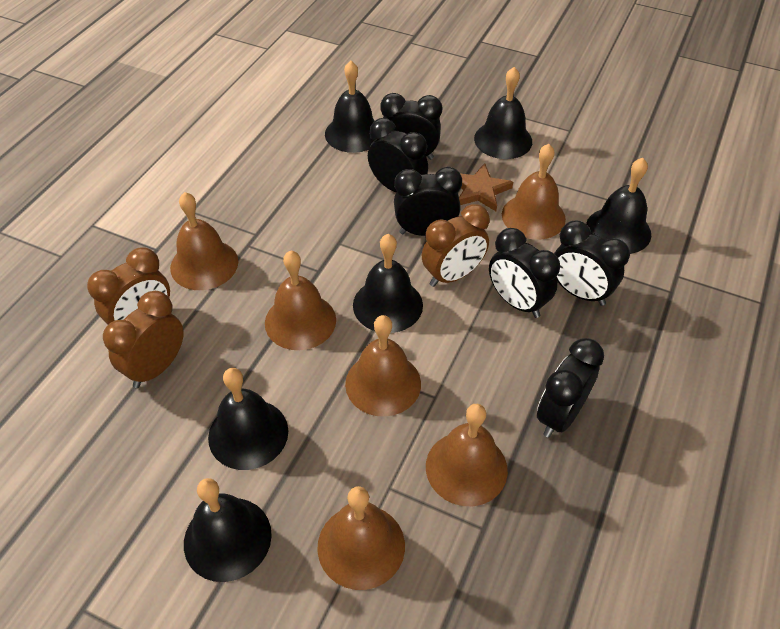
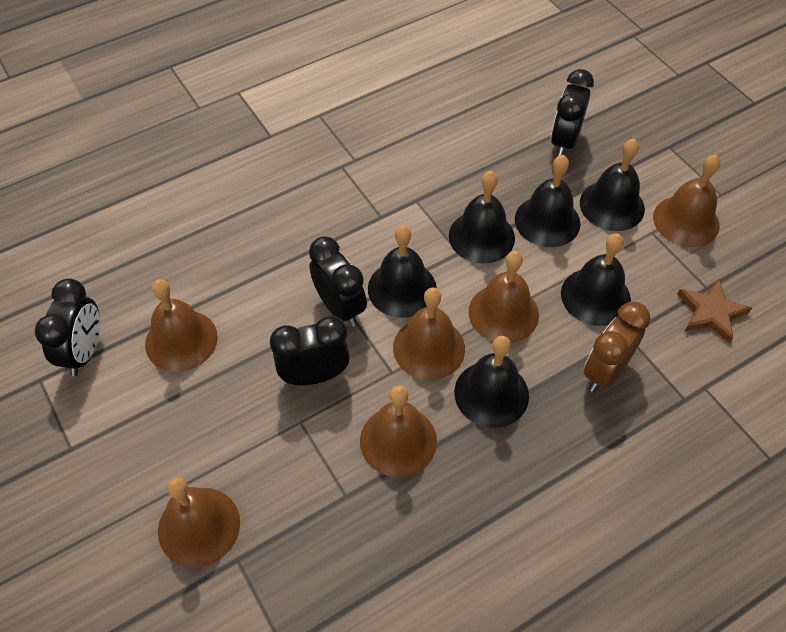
black clock: 6 -> 4
brown clock: 3 -> 1

